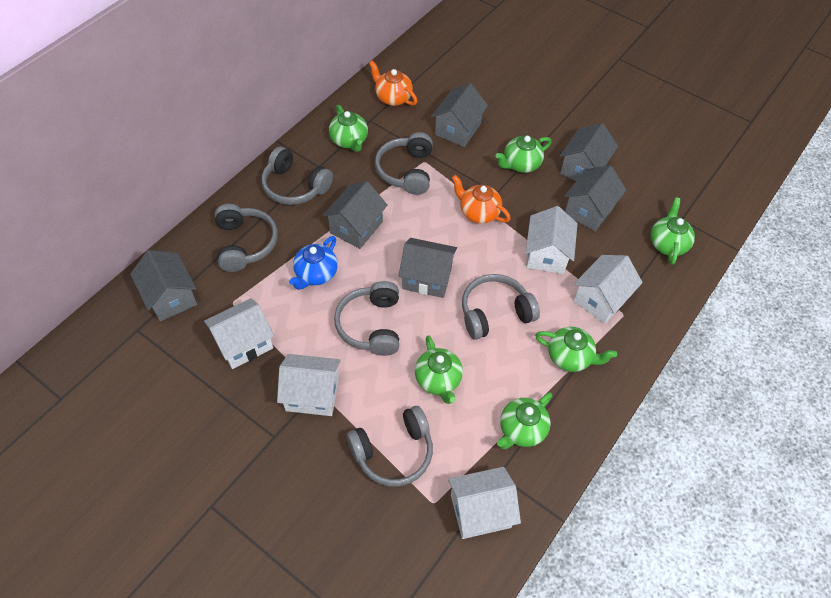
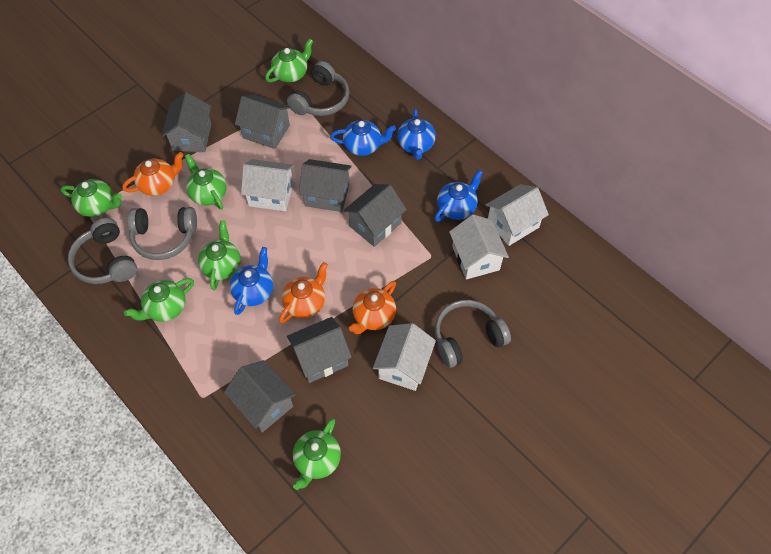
blue teapot: 1 -> 4
grey headphones: 6 -> 4
orange teapot: 2 -> 3
white house: 5 -> 4

